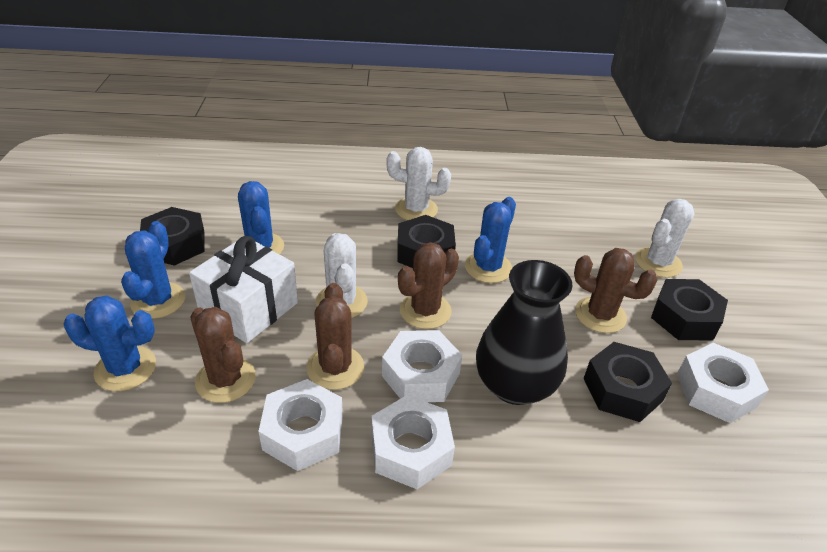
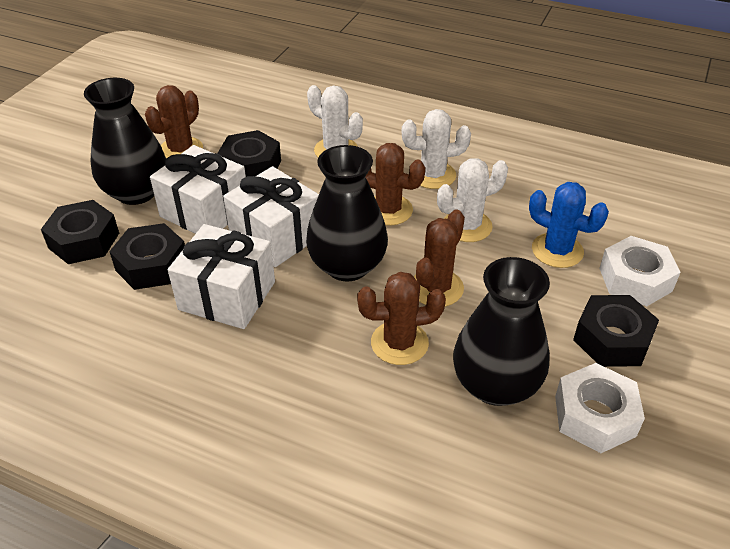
black vase: 1 -> 3
blue cactus: 4 -> 1
white gift: 1 -> 3
white nut: 4 -> 2

